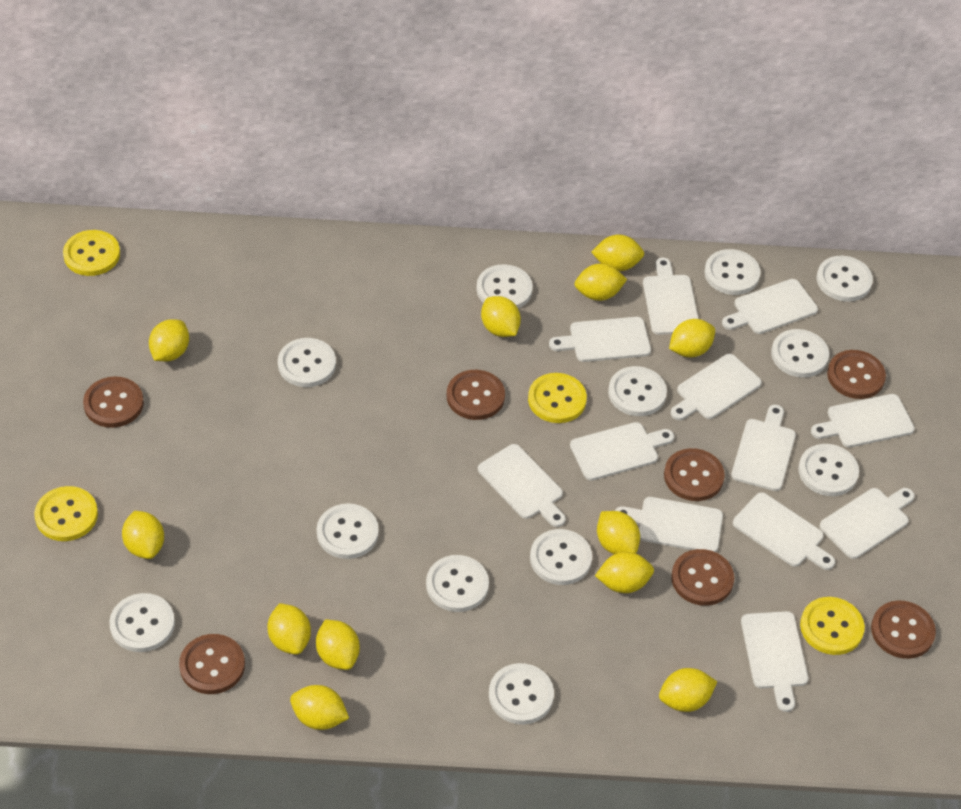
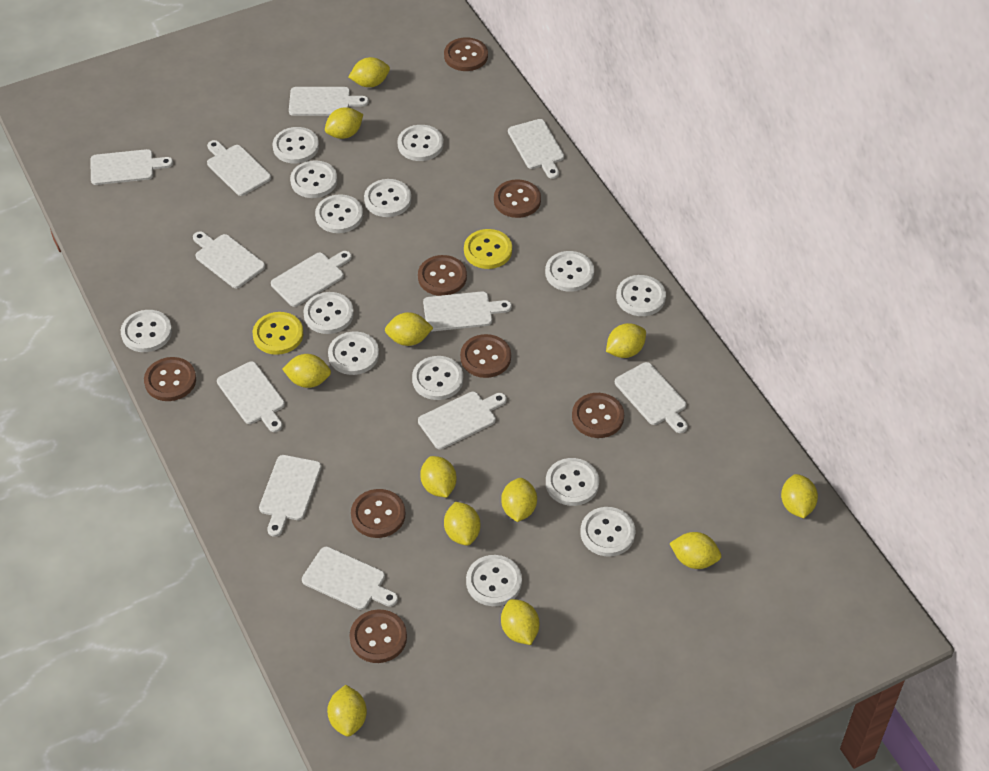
brown button: 7 -> 8
white button: 12 -> 14
yellow button: 4 -> 2

